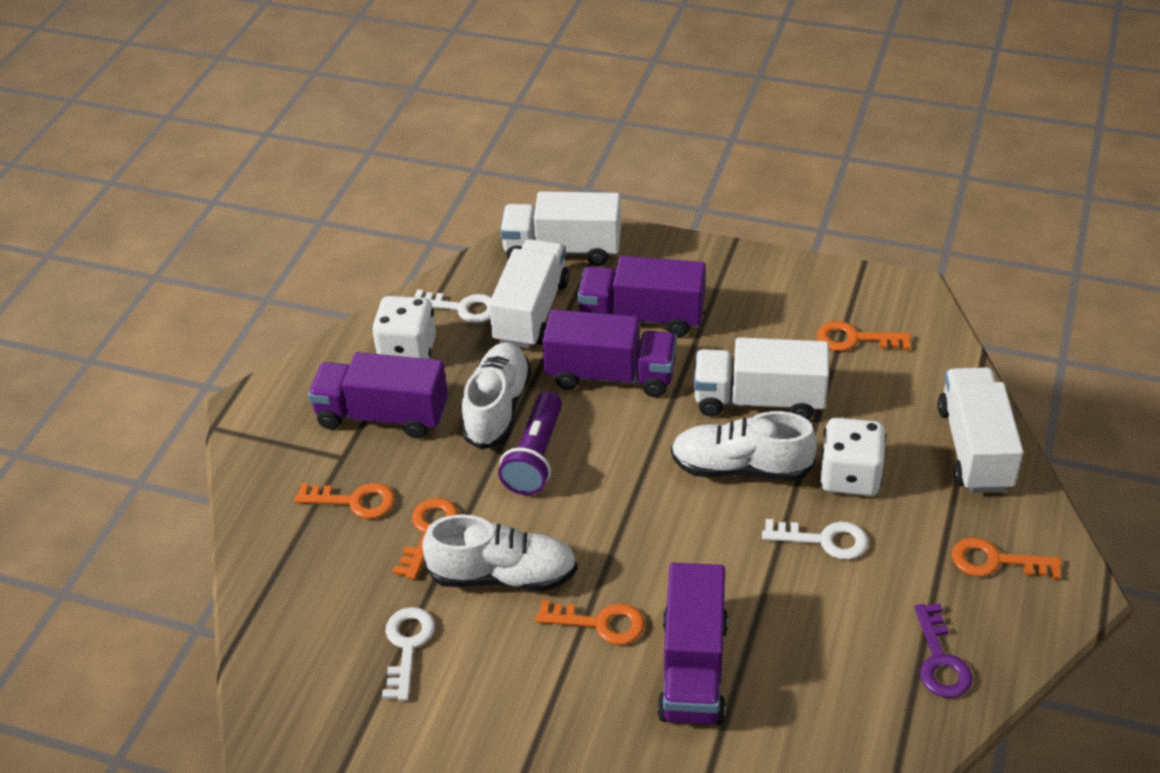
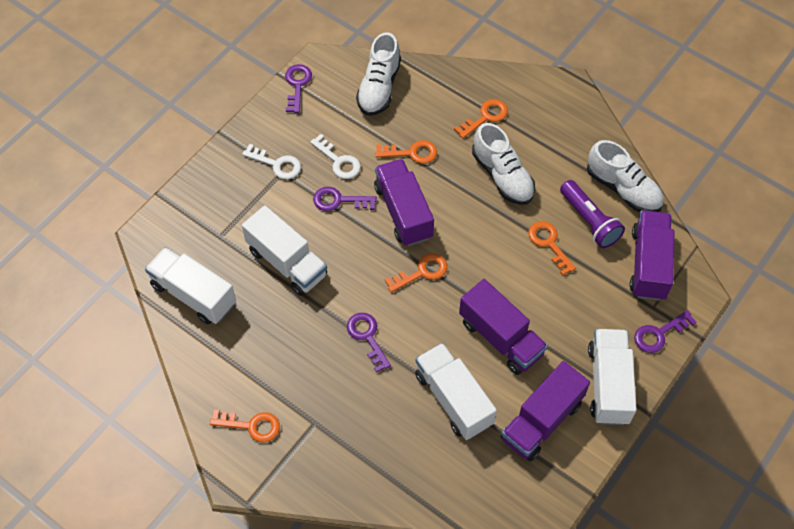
purple key: 1 -> 4
white dice: 2 -> 0
white key: 3 -> 2

